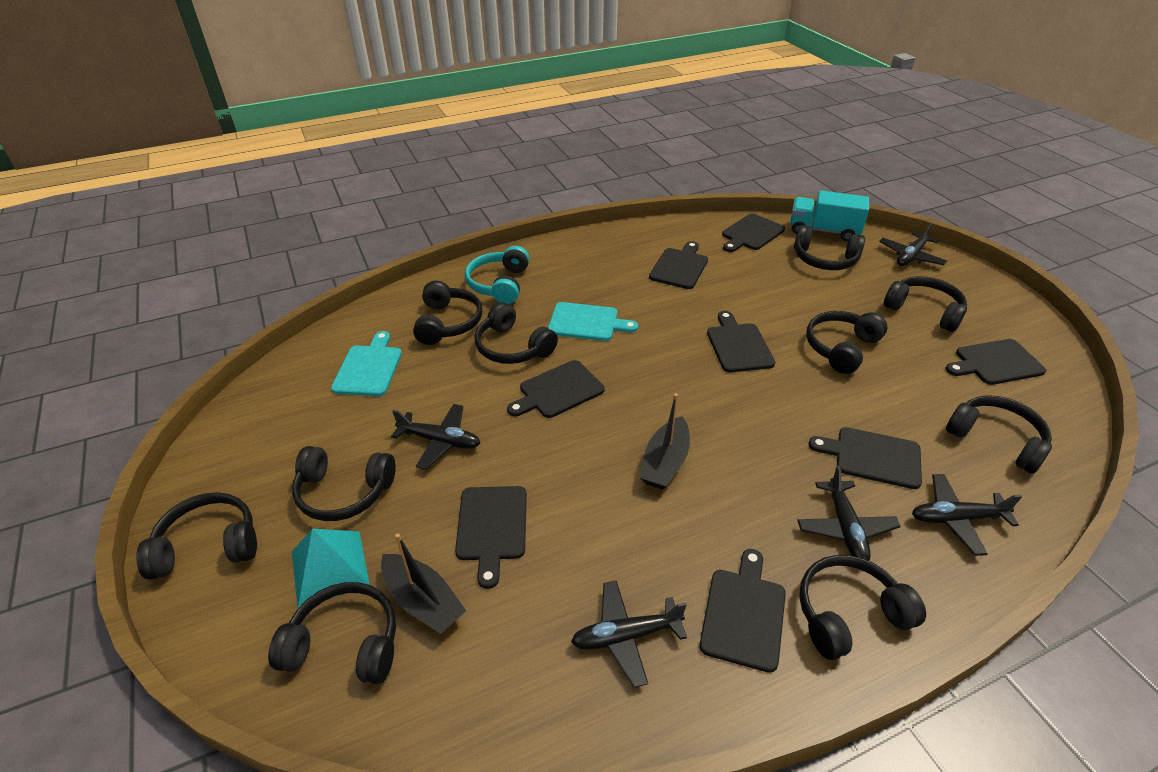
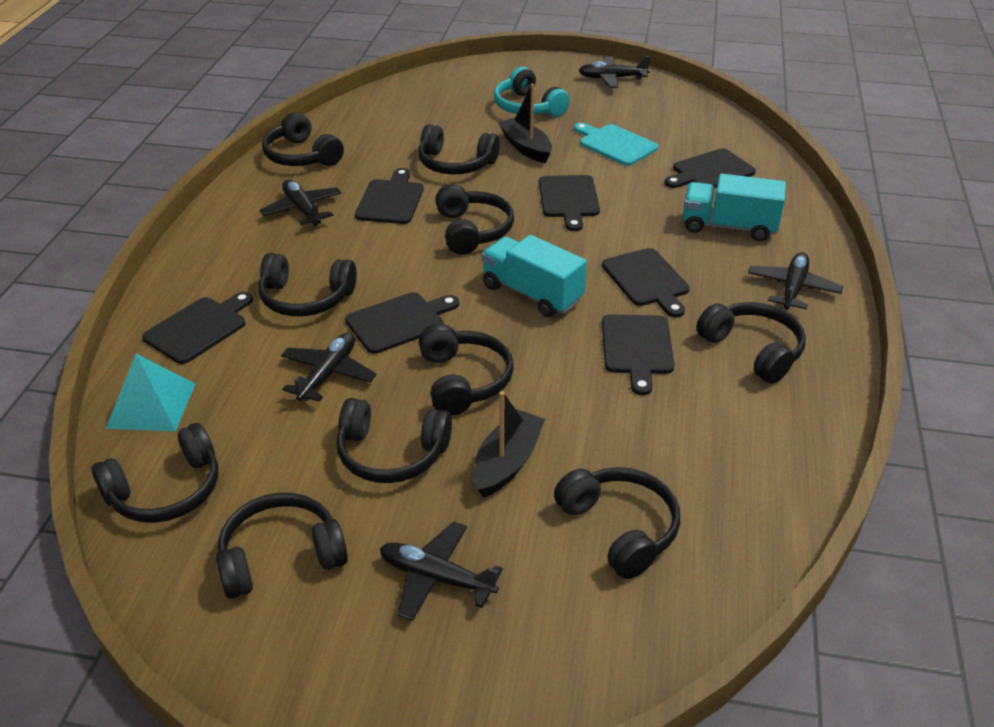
black cutting board: 8 -> 7
turquoise cutting board: 2 -> 1
turquoise truck: 1 -> 2

